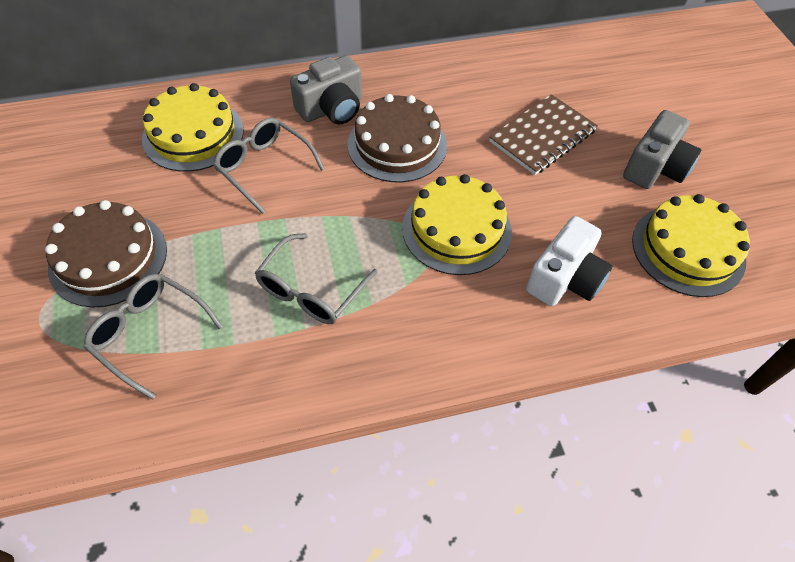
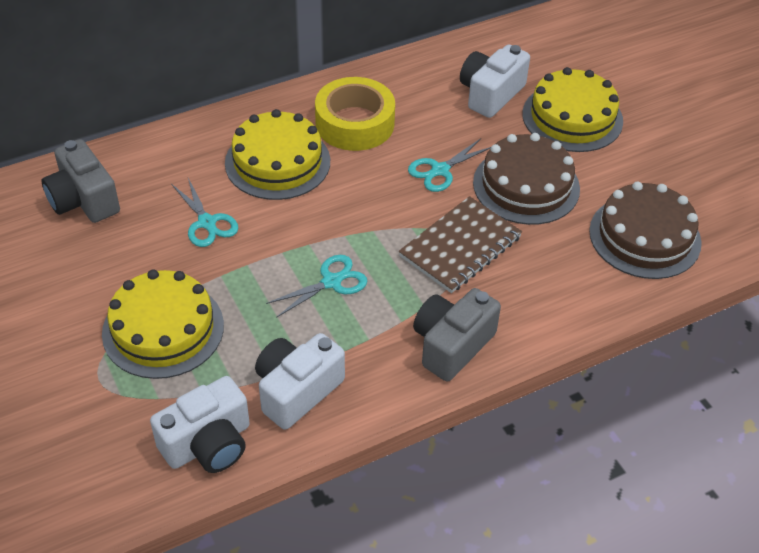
grey glasses: 3 -> 0
turquoise scissors: 0 -> 3
white camera: 1 -> 3
yellow tape: 0 -> 1

